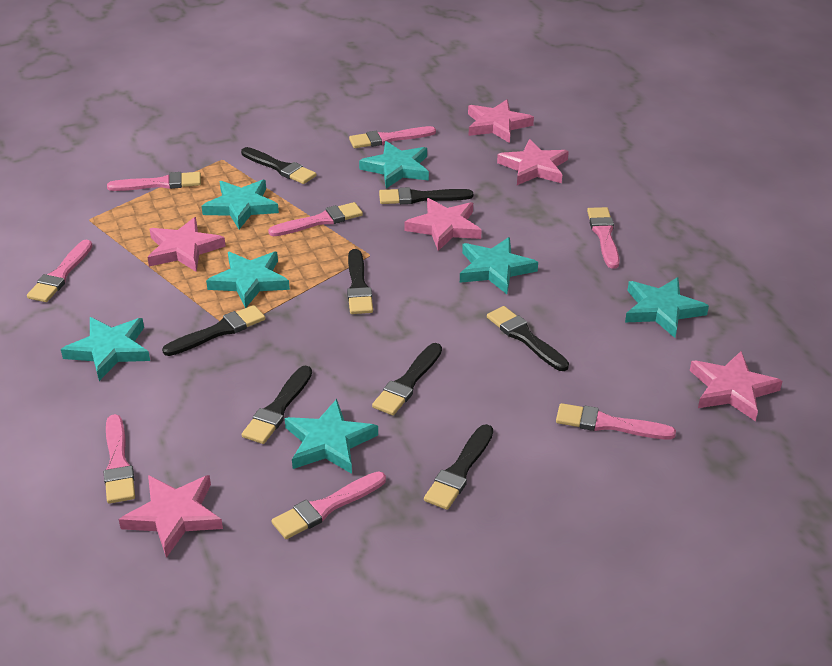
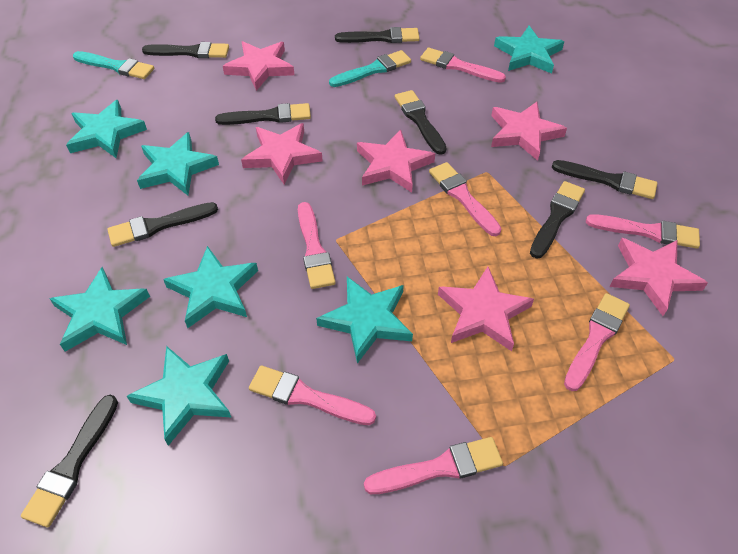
pink brush: 8 -> 7
turquoise brush: 0 -> 2

